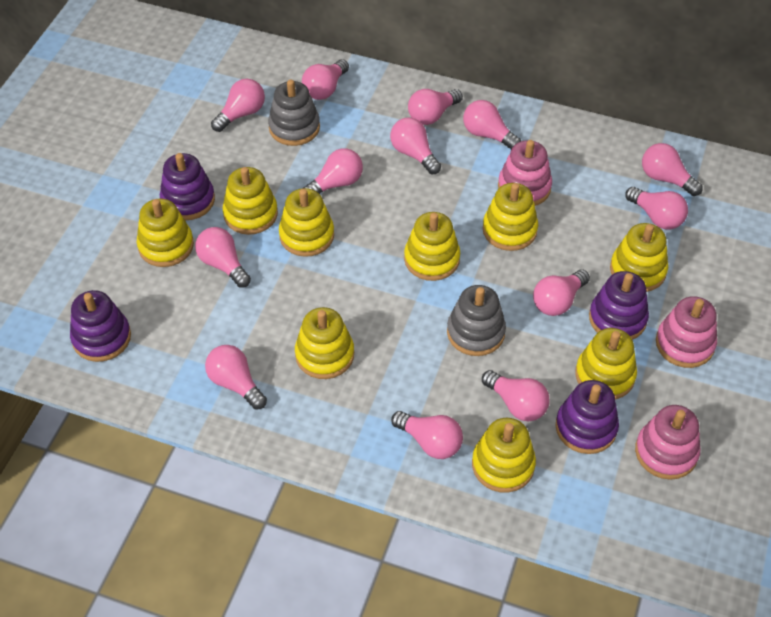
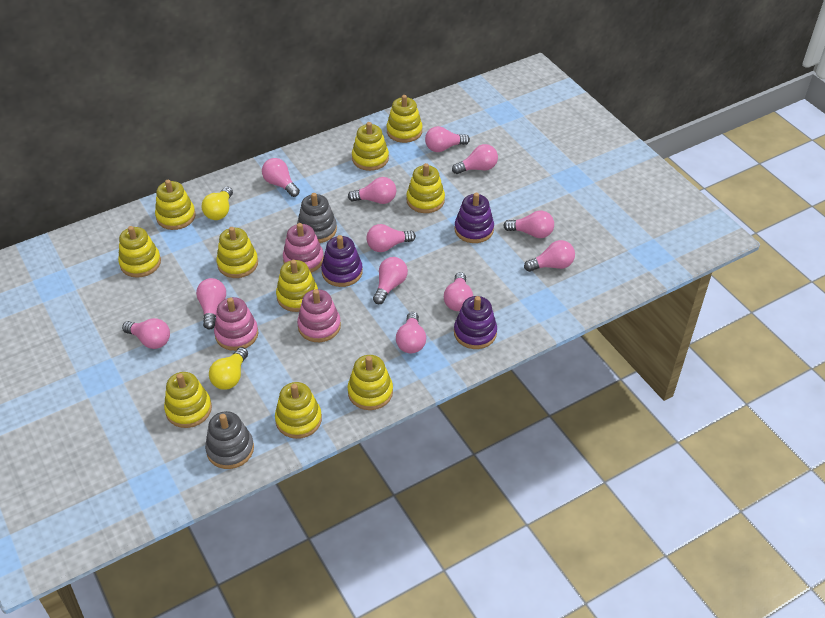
pink light bulb: 13 -> 12
purple stacking toy: 4 -> 3
yellow light bulb: 0 -> 2
yellow stacking toy: 9 -> 10

